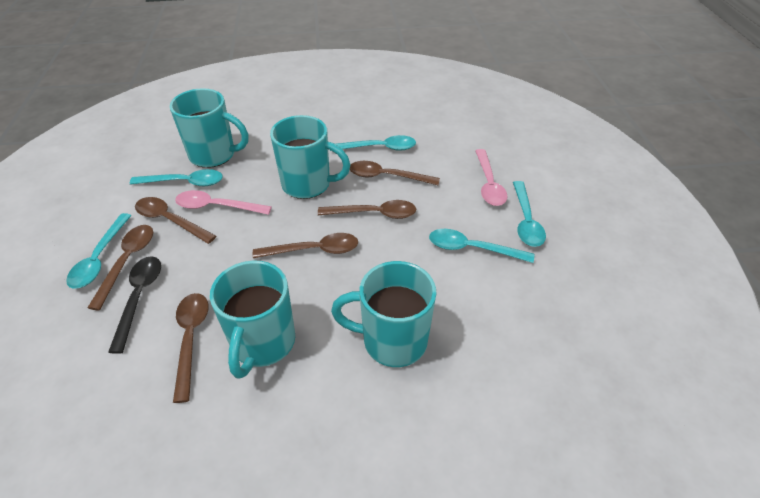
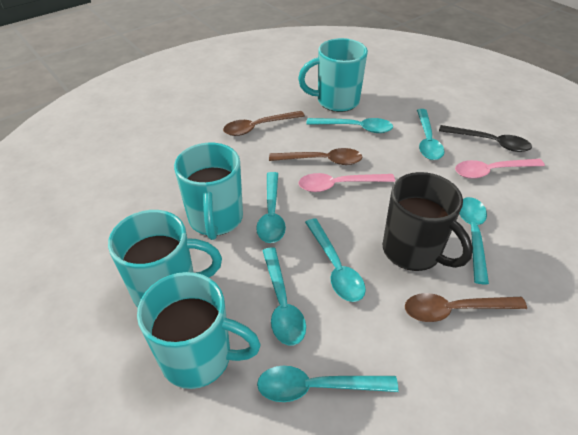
black mug: 0 -> 1
brown spoon: 6 -> 3
turquoise spoon: 5 -> 7

